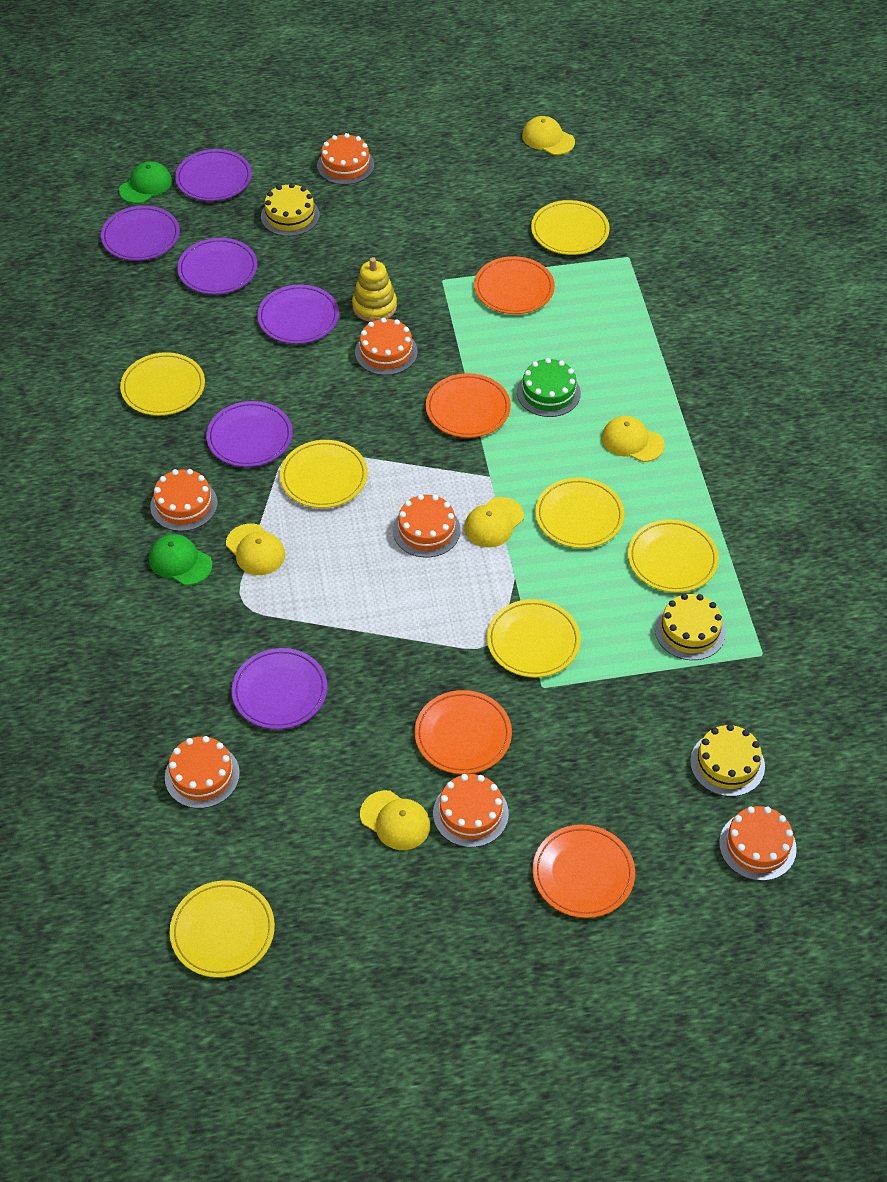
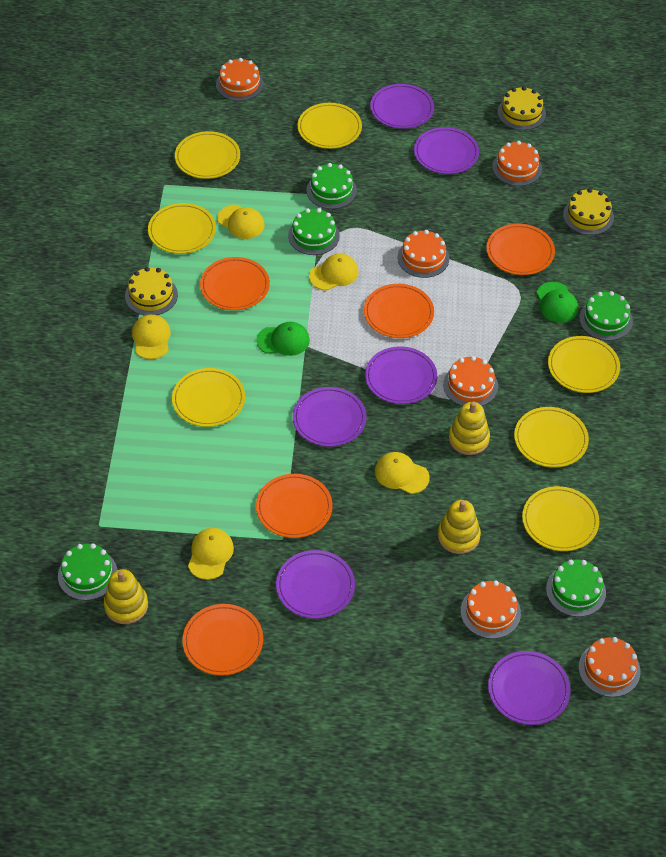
green cake: 1 -> 5
orange cake: 7 -> 6
orange plate: 4 -> 5
yellow stacking toy: 1 -> 3

